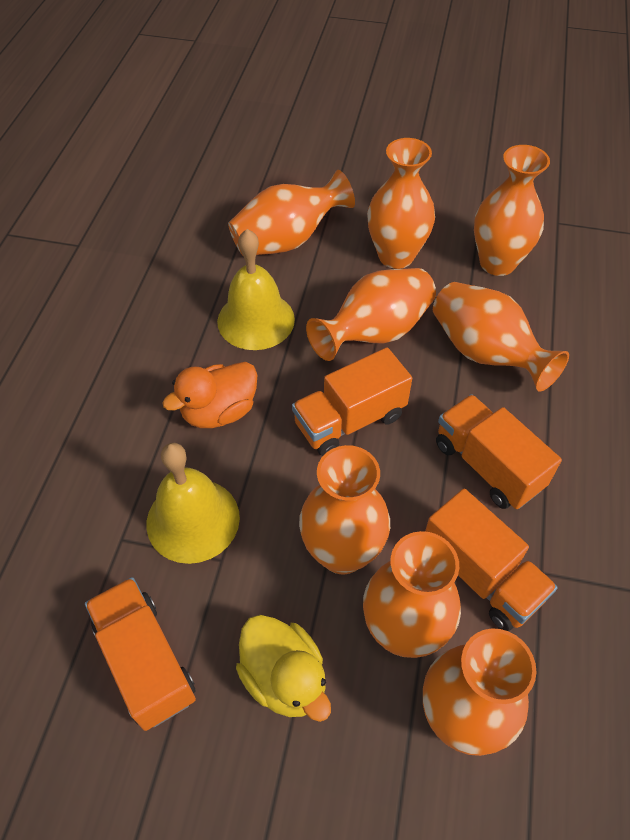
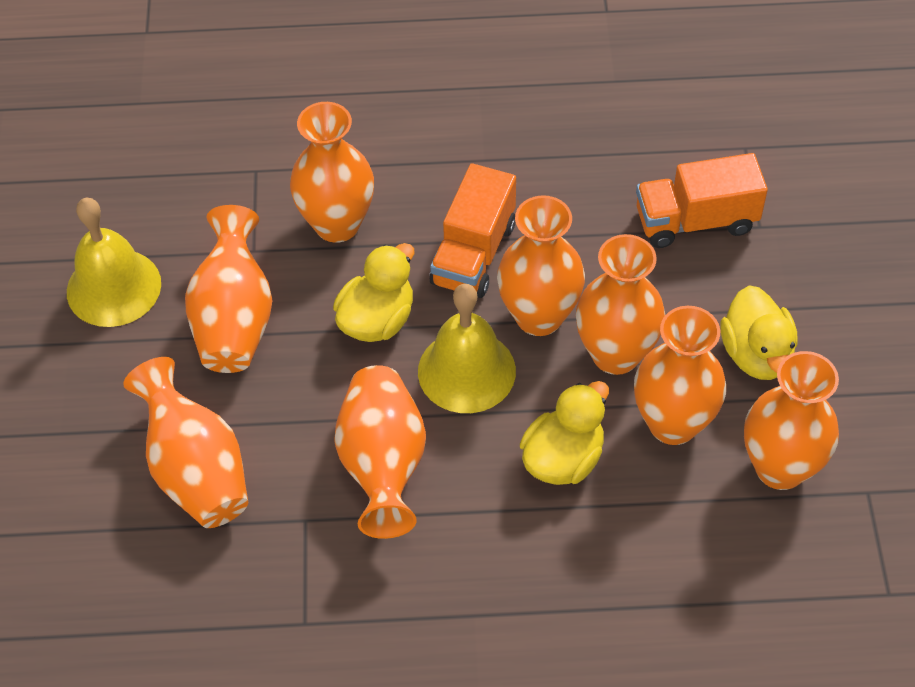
orange duck: 1 -> 0
orange truck: 4 -> 2
yellow duck: 1 -> 3

